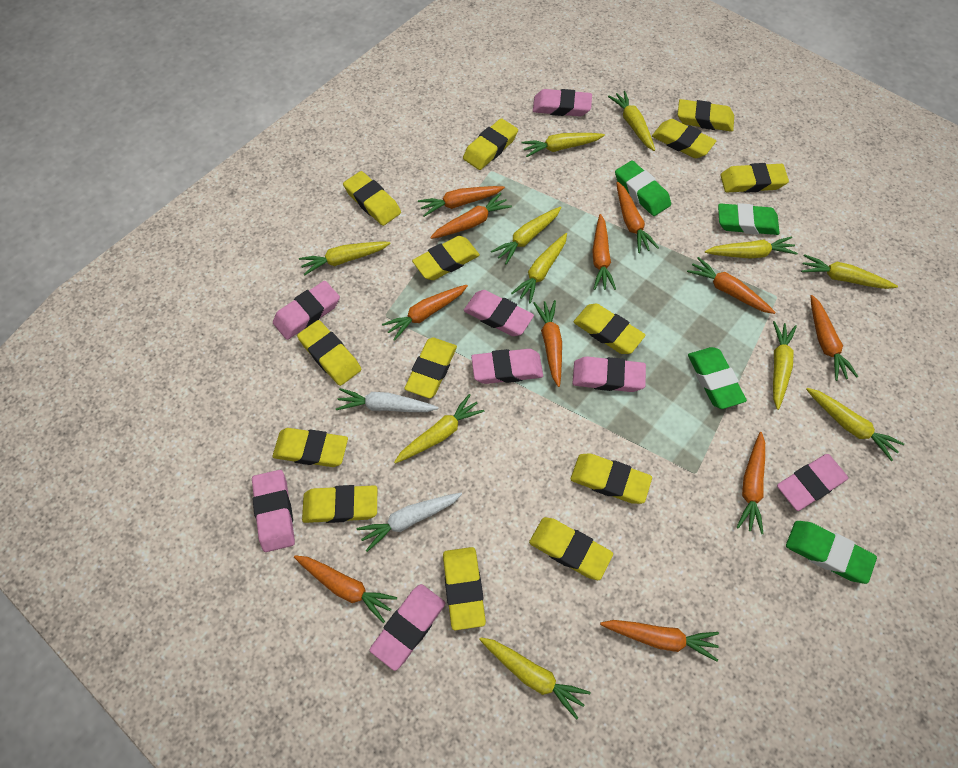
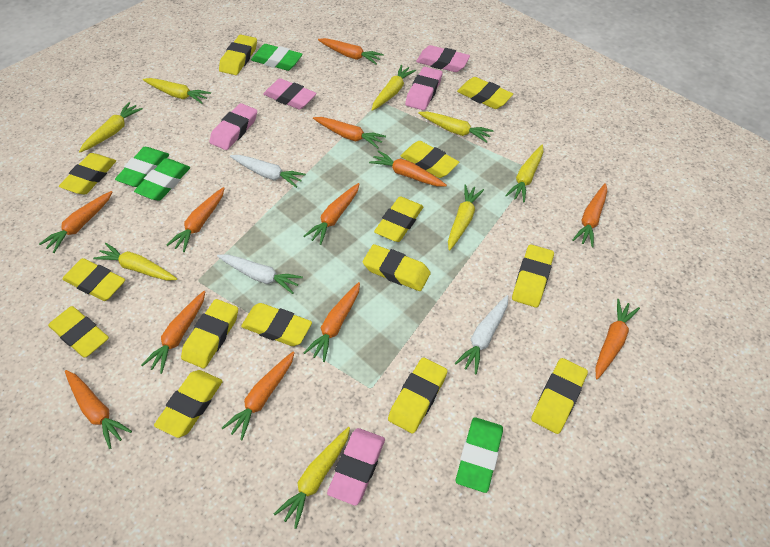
orange carrot: 11 -> 12
pink eraser: 8 -> 5
white carrot: 2 -> 3
yellow carrot: 11 -> 8

